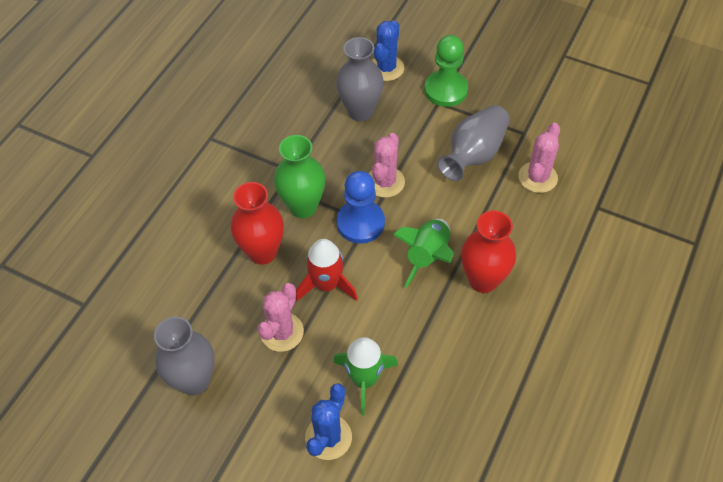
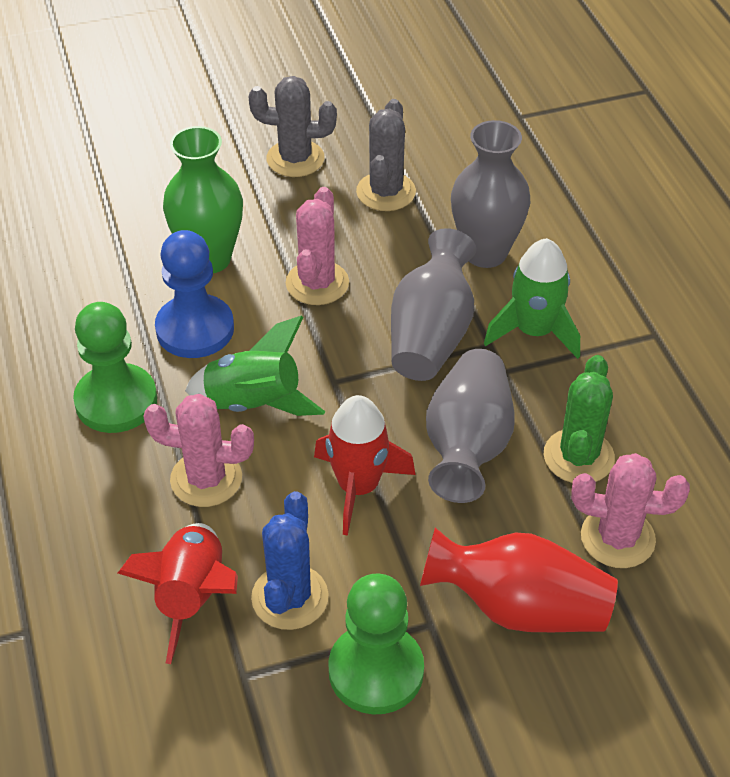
blue cactus: 2 -> 1
green cactus: 0 -> 1
green pawn: 1 -> 2
grey cactus: 0 -> 2
red rocket: 1 -> 2
red vase: 2 -> 1

